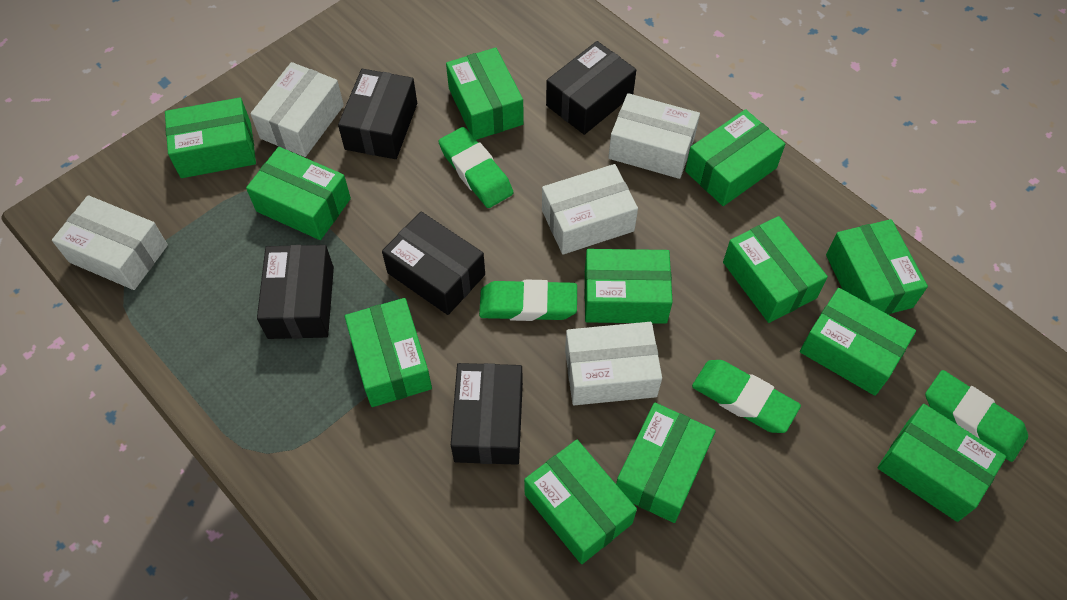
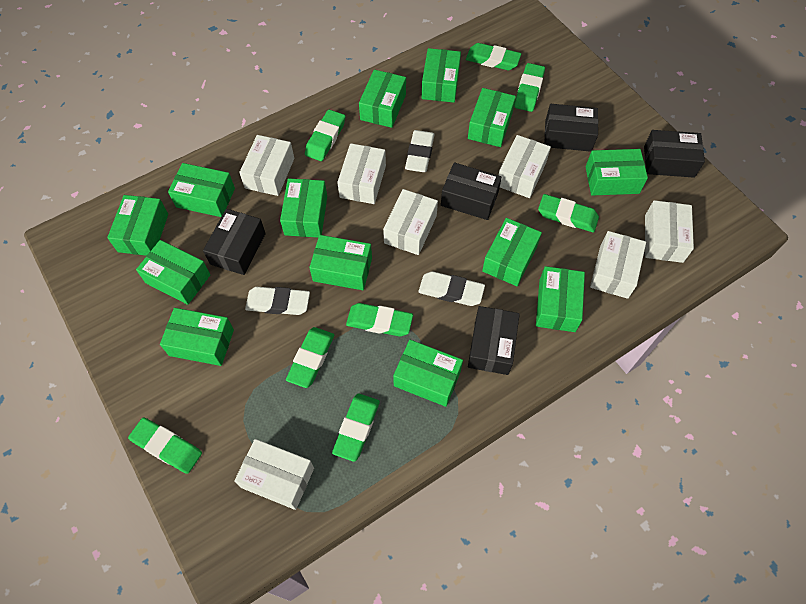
green box: 12 -> 13
green eraser: 4 -> 8
white box: 5 -> 7
white eraser: 0 -> 3

